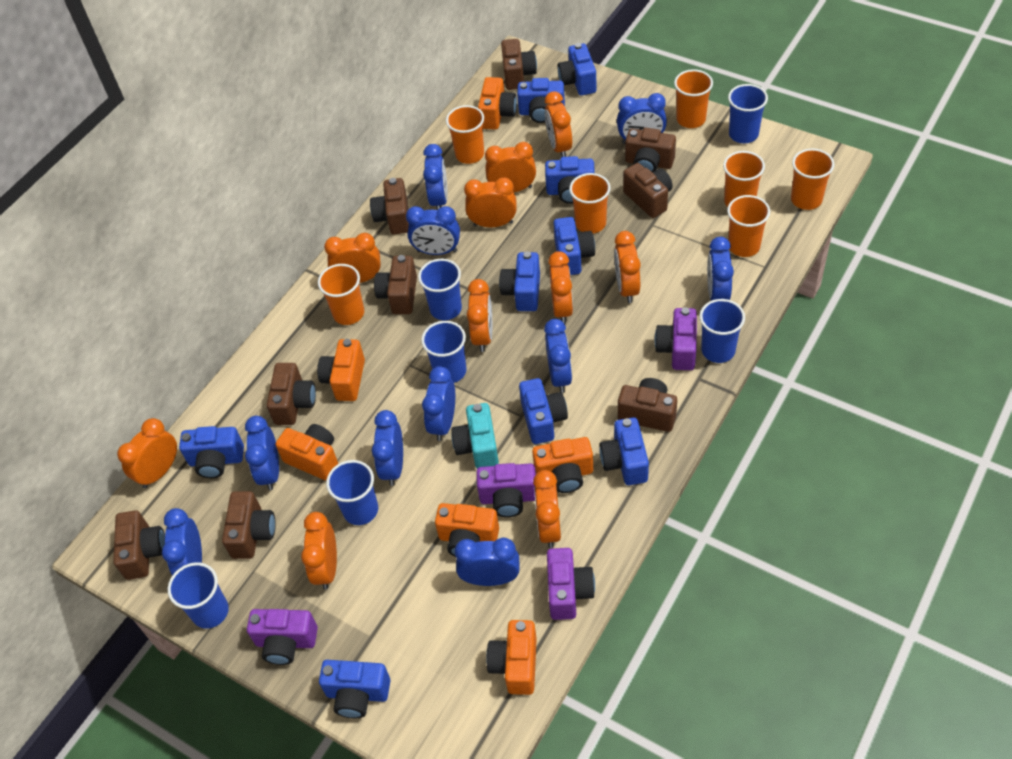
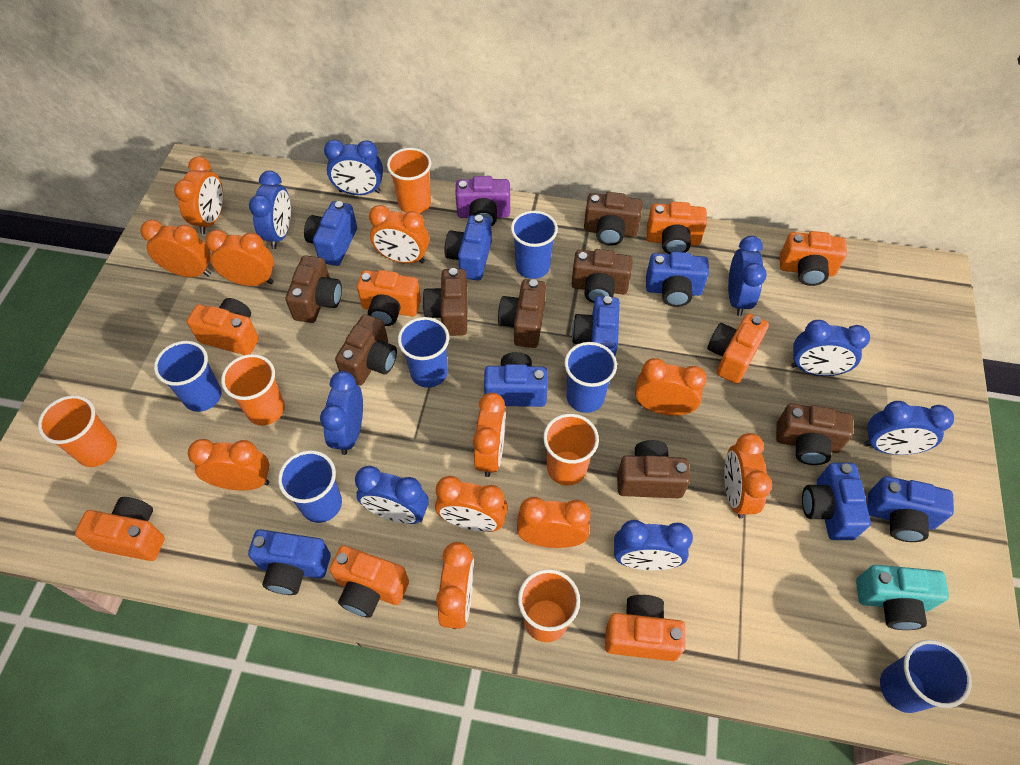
blue camera: 9 -> 8
blue clock: 10 -> 8
brown camera: 9 -> 8
orange camera: 6 -> 8
orange clock: 10 -> 11
orange cup: 7 -> 5
purple camera: 4 -> 1

